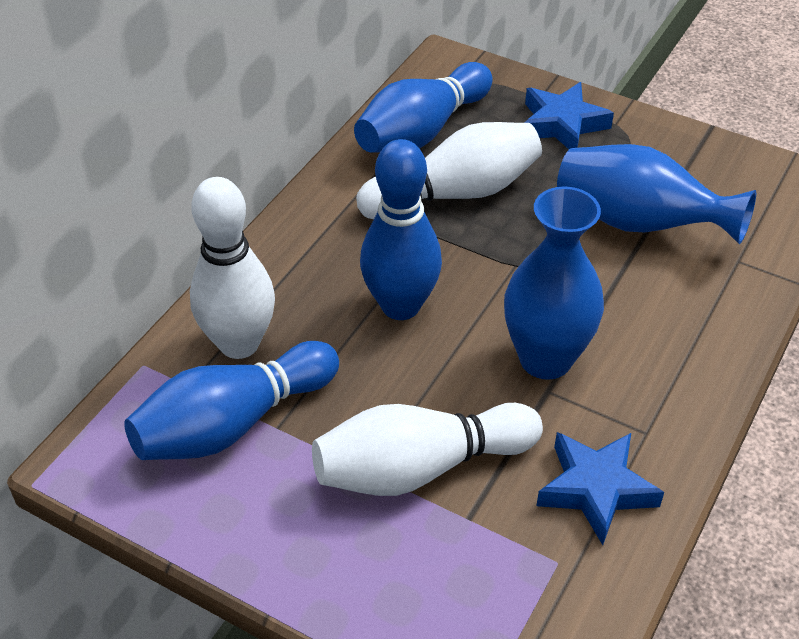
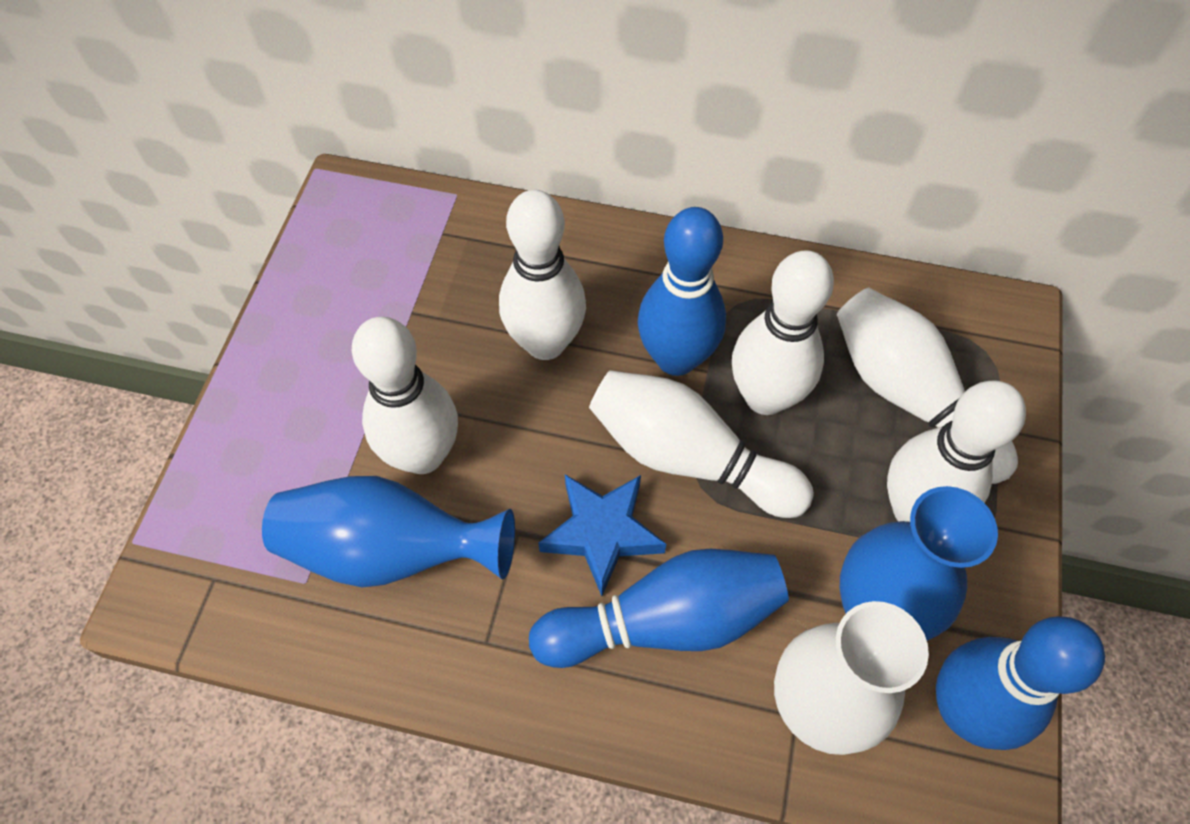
blue star: 2 -> 1
white bowling pin: 3 -> 6
white vase: 0 -> 1

